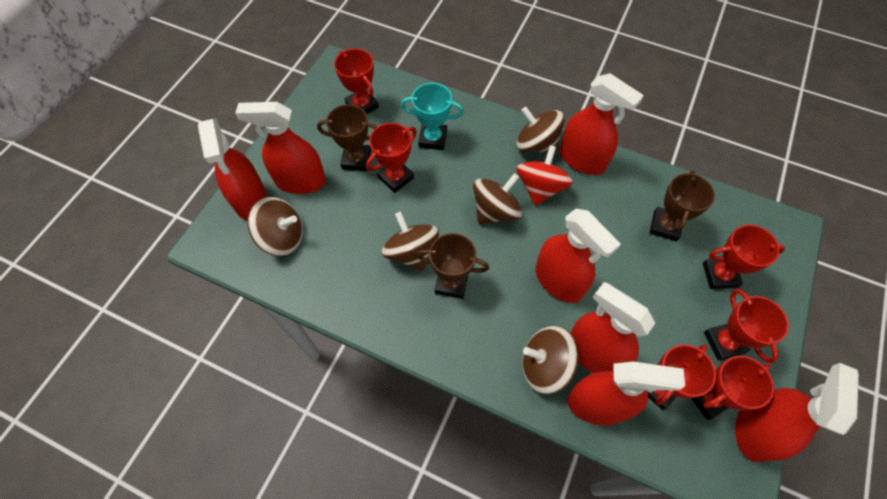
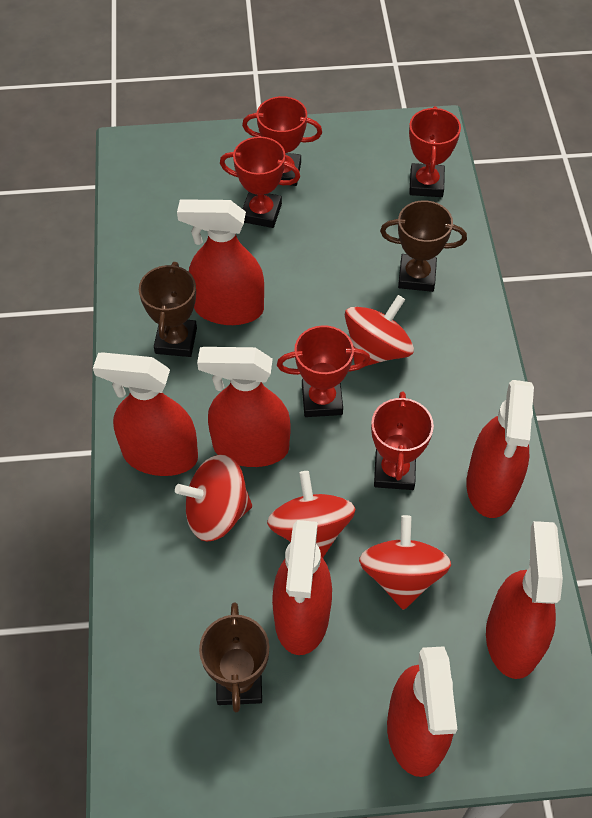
brown spinning top: 5 -> 0
red spinning top: 1 -> 4
red trophy: 6 -> 5
turquoise trophy: 1 -> 0

